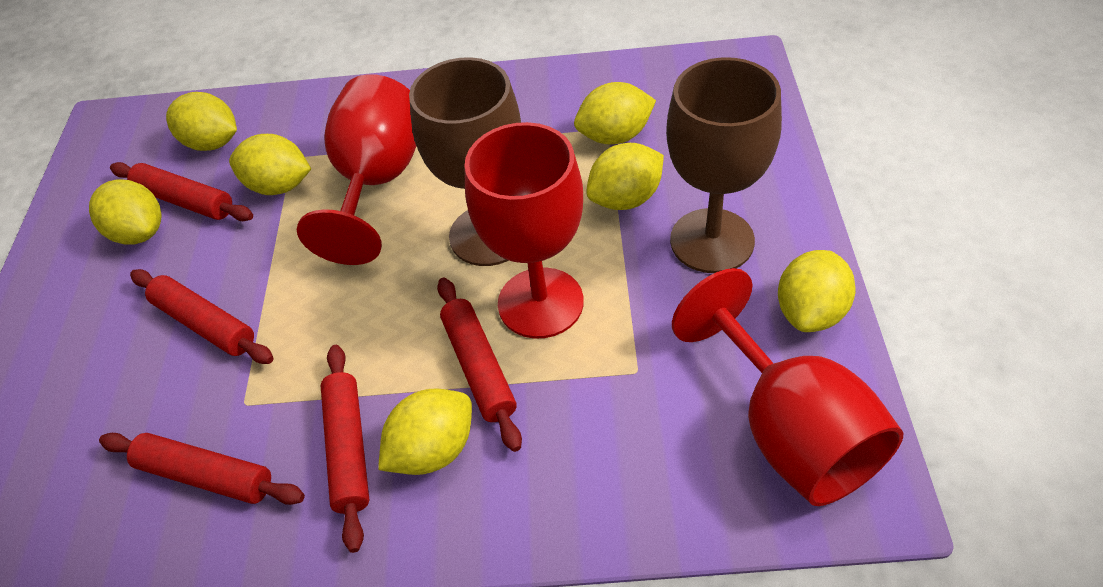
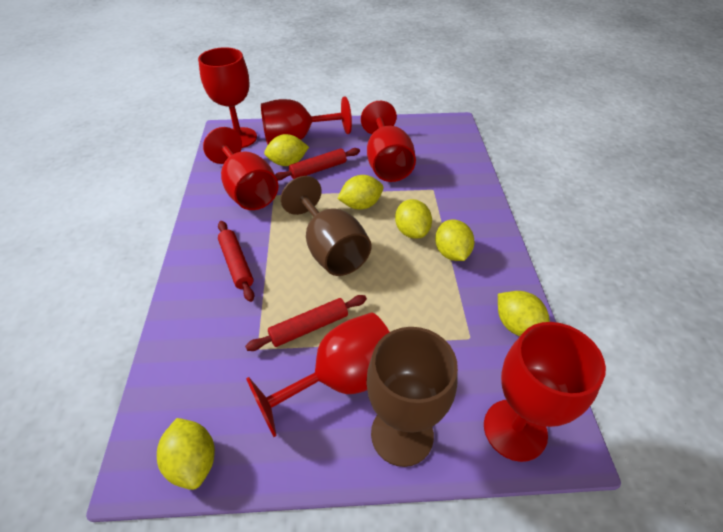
red goblet: 3 -> 6
red rolling pin: 5 -> 3
yellow lemon: 7 -> 6

